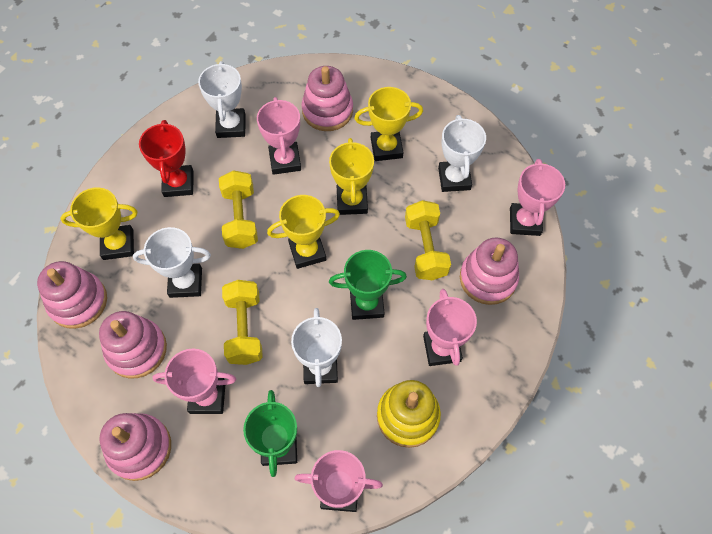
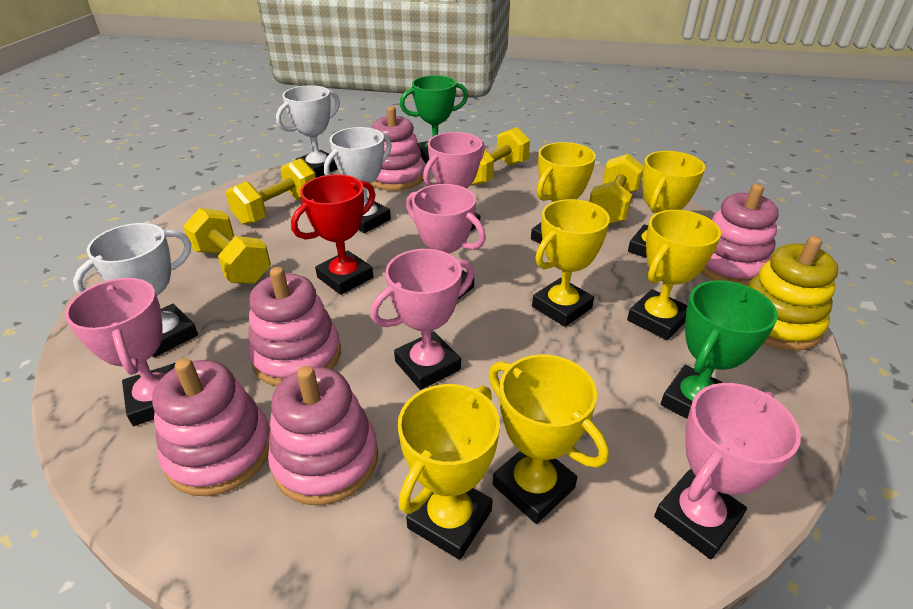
white trophy: 4 -> 3
yellow dumbbell: 3 -> 4
yellow trophy: 4 -> 6

